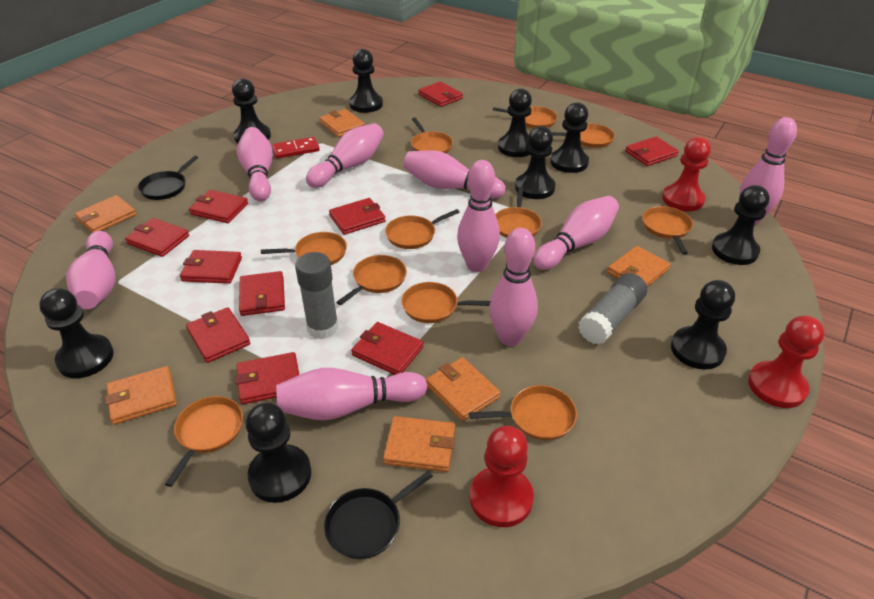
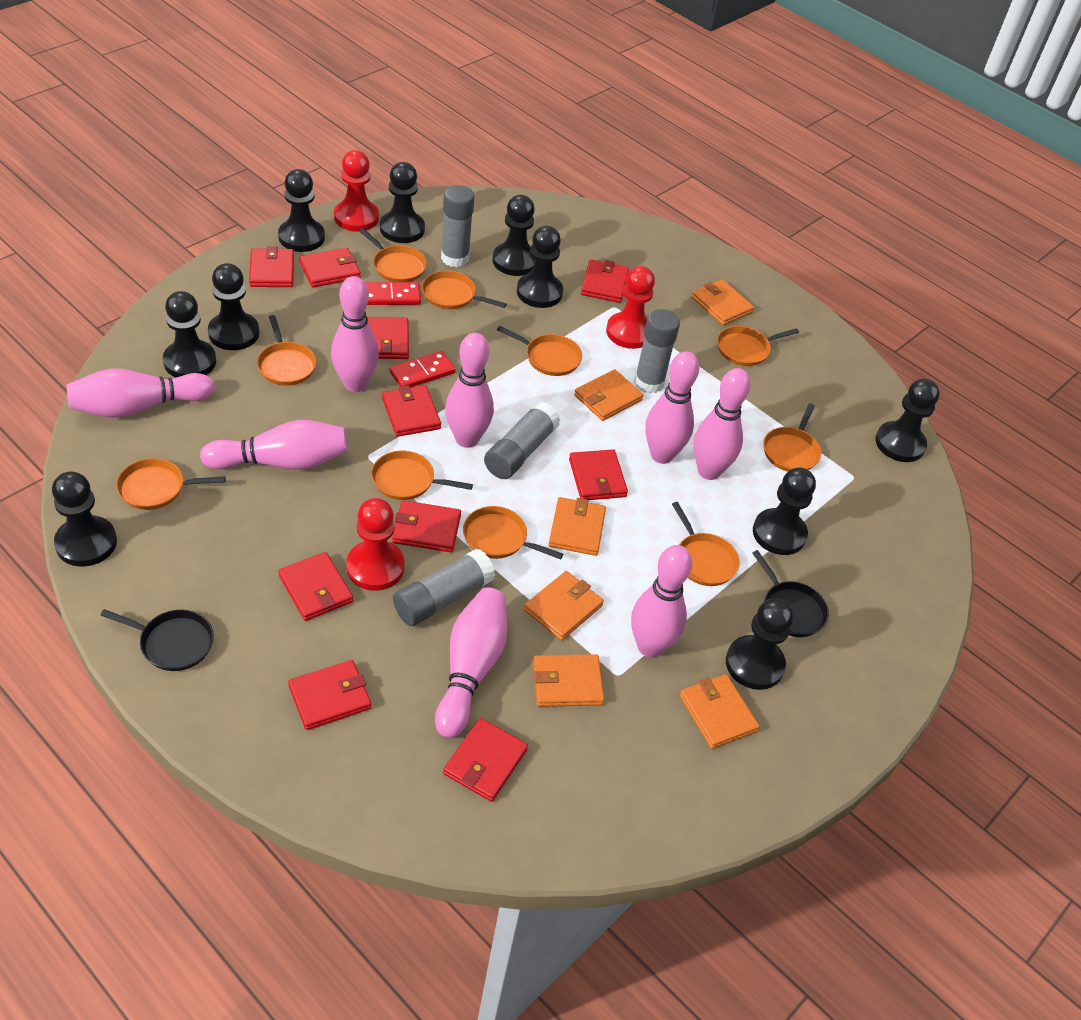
black pawn: 9 -> 10
grey glue stick: 2 -> 4
orange pan: 11 -> 10
pink bowling pin: 9 -> 8
red domino: 1 -> 2

